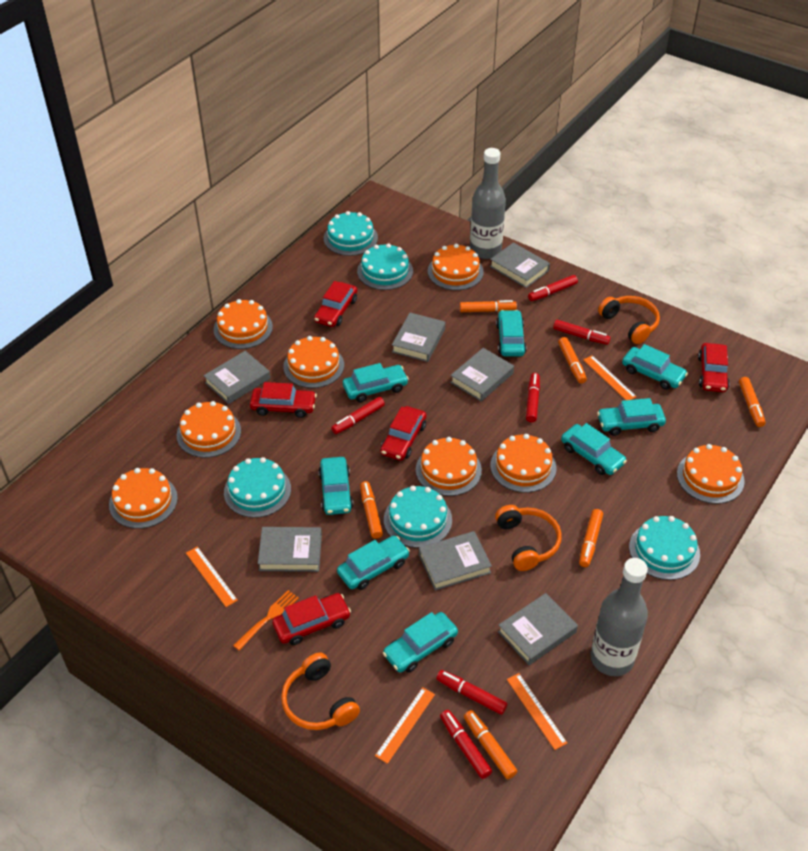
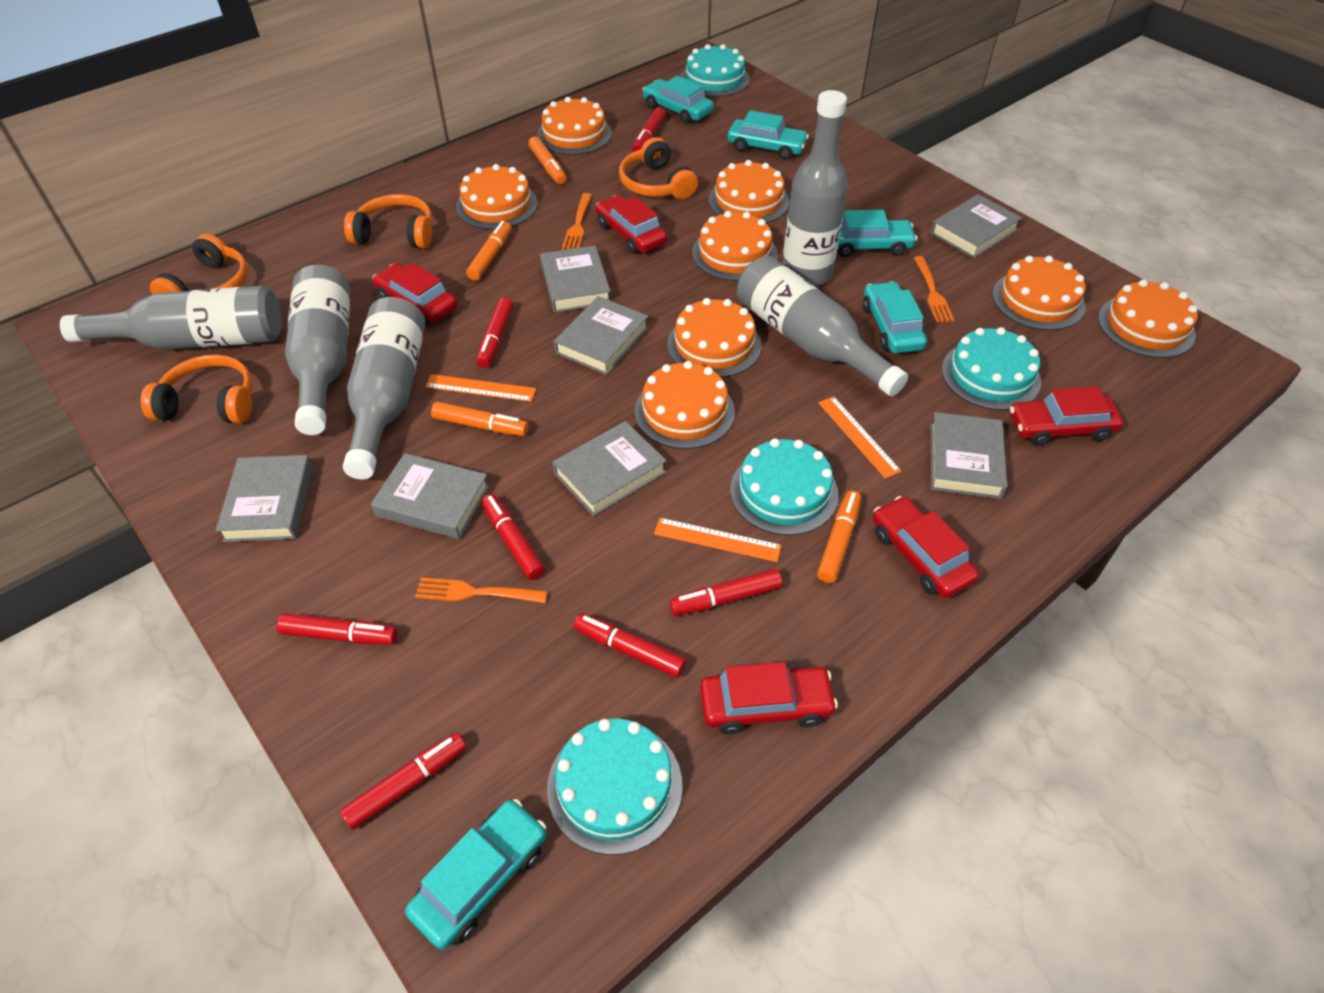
grey bottle: 2 -> 5
orange fork: 1 -> 3
orange headphones: 3 -> 4
orange marker: 6 -> 4
orange ruler: 4 -> 3
red marker: 6 -> 7
turquoise cake: 5 -> 4
turquoise car: 8 -> 5

